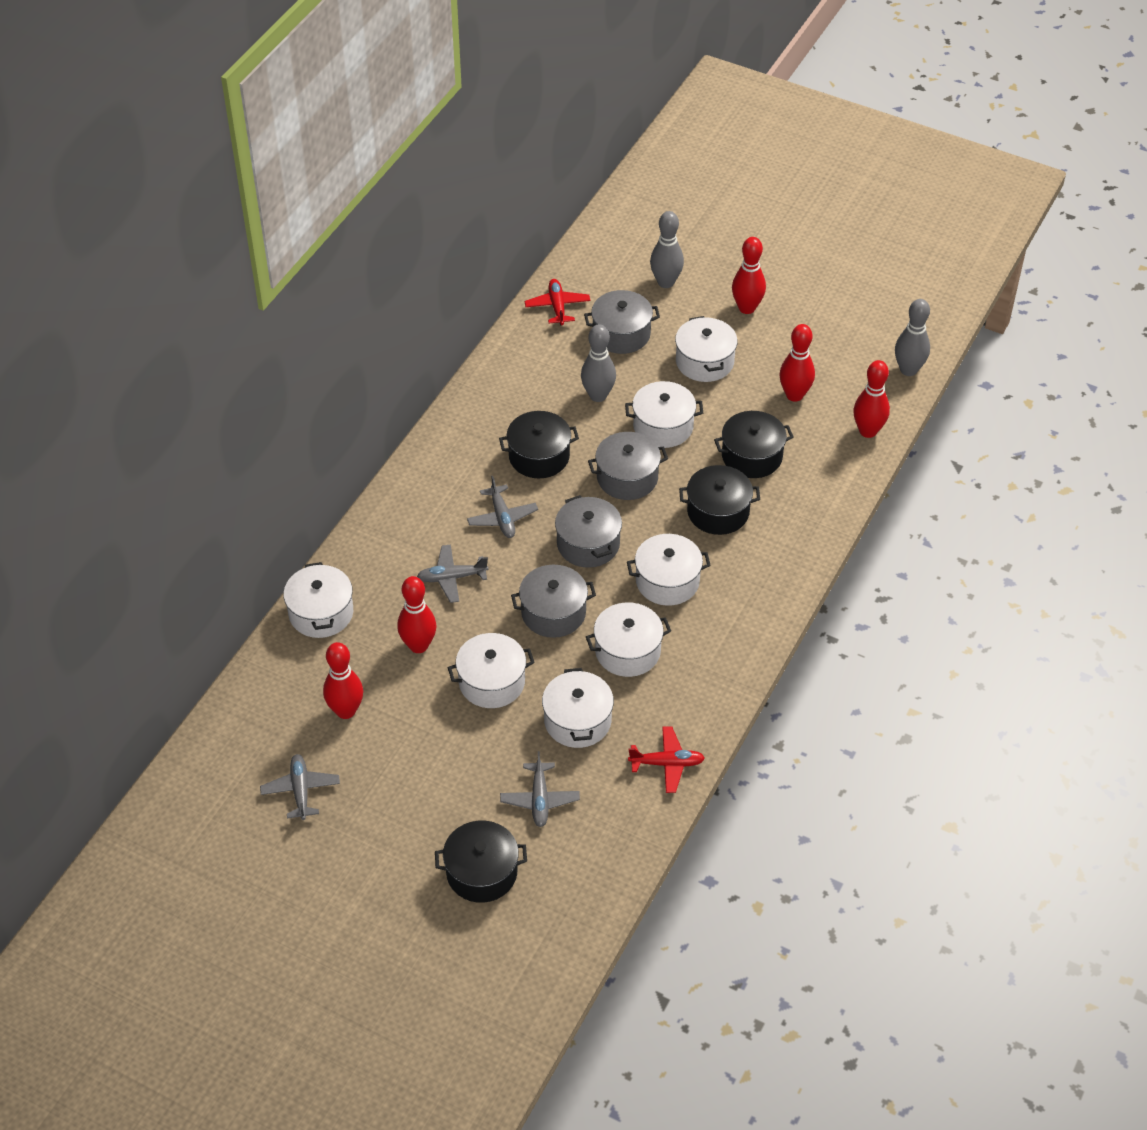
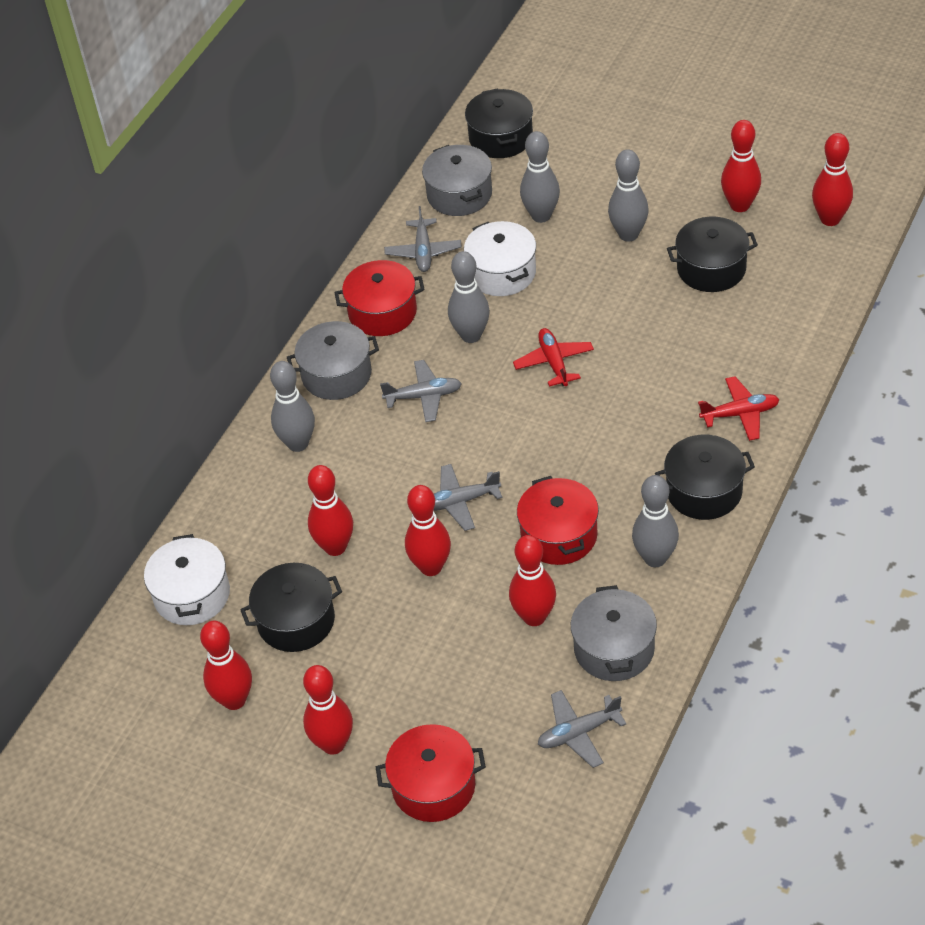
grey bowling pin: 3 -> 5
grey pot: 4 -> 3
red bowling pin: 5 -> 7
red pot: 0 -> 3
white pot: 7 -> 2

